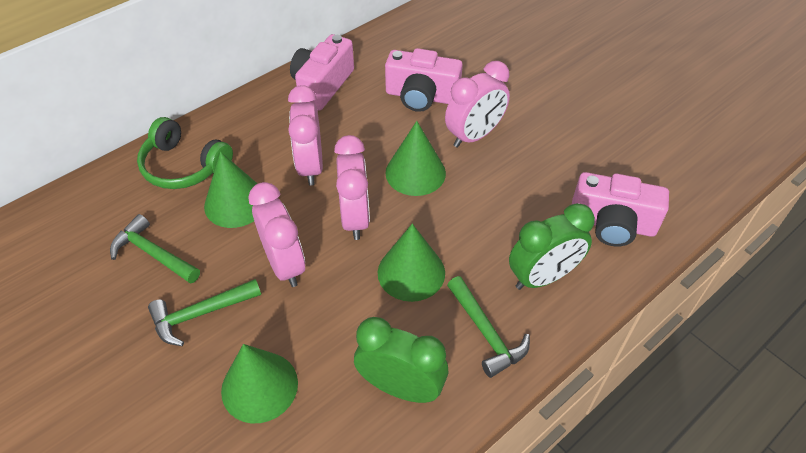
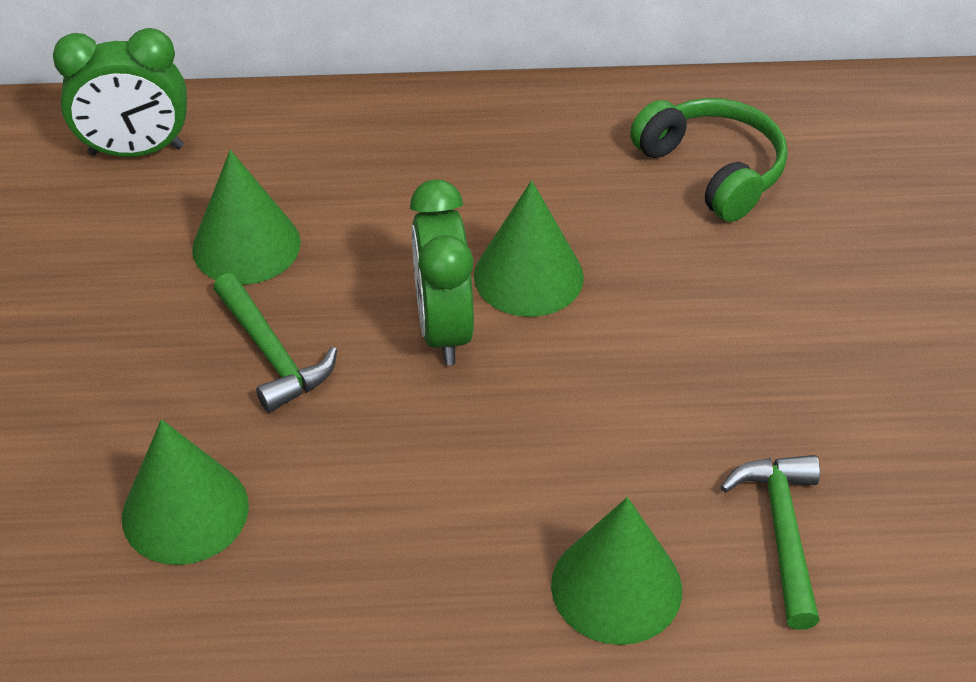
green hammer: 3 -> 2
pink camera: 3 -> 0
pink clock: 4 -> 0

